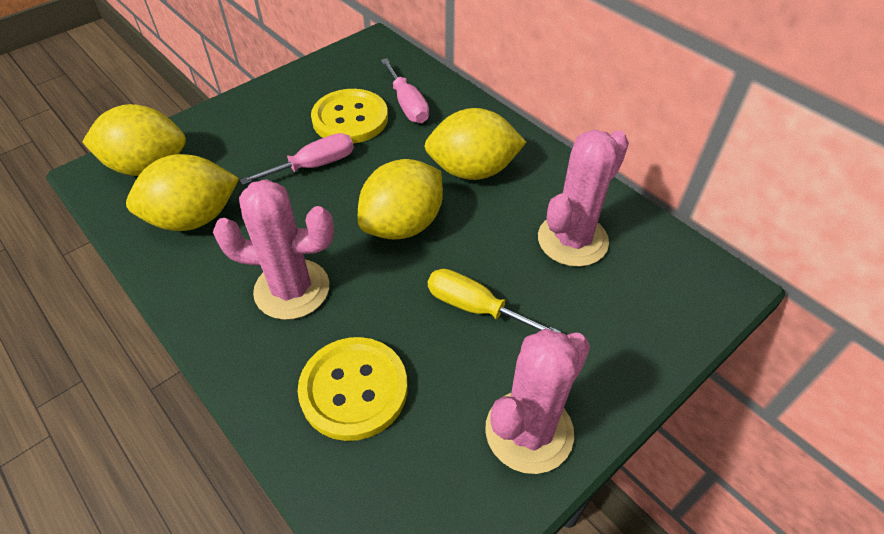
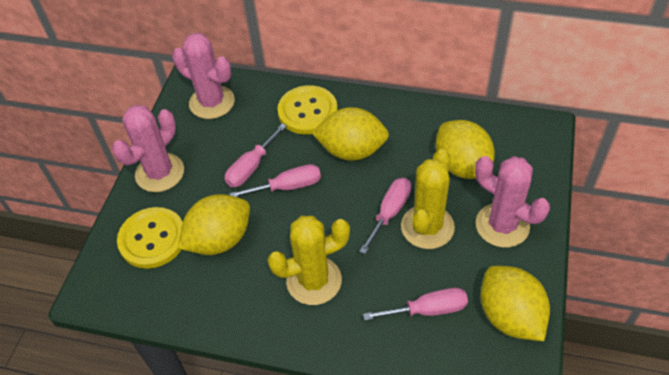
pink screwdriver: 2 -> 4
yellow cactus: 0 -> 2
yellow screwdriver: 1 -> 0

